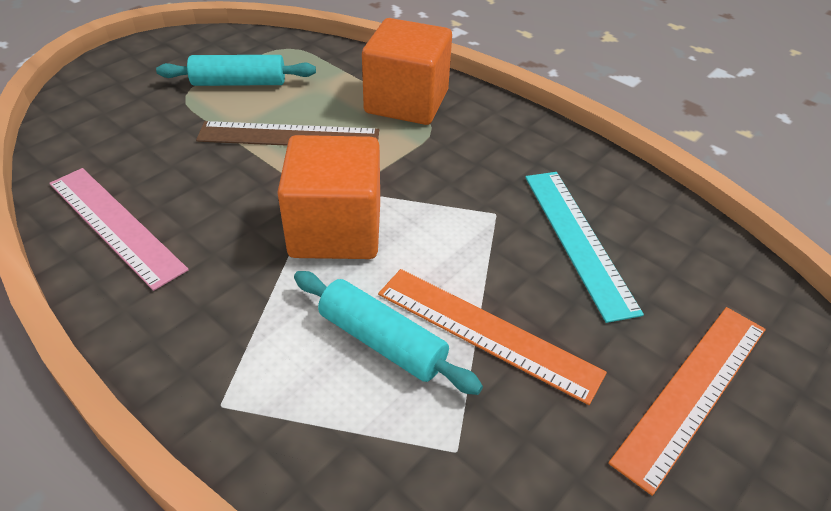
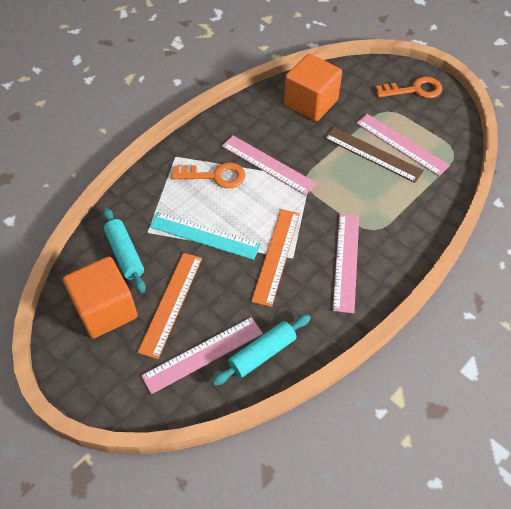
orange key: 0 -> 2
pink ruler: 1 -> 4

